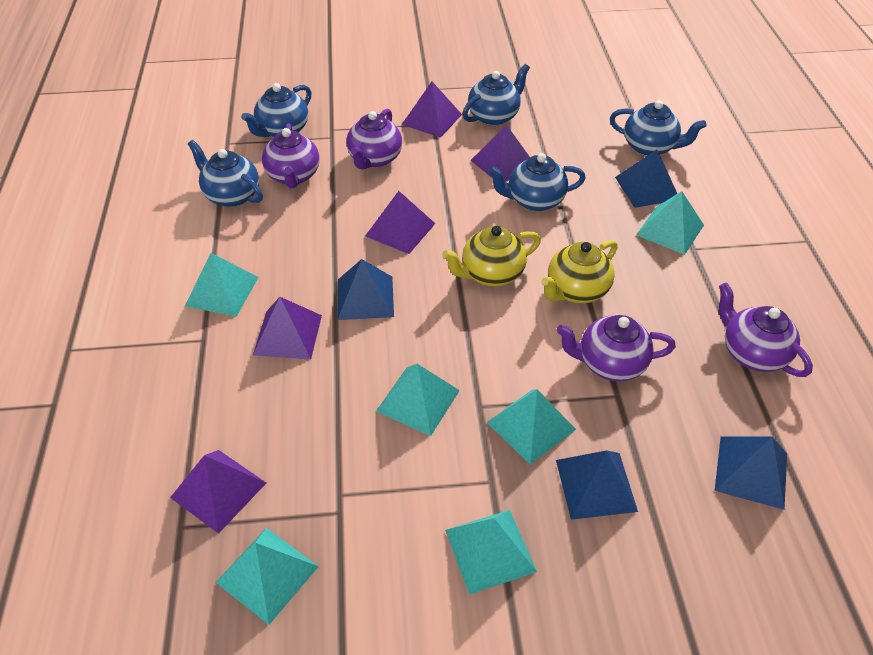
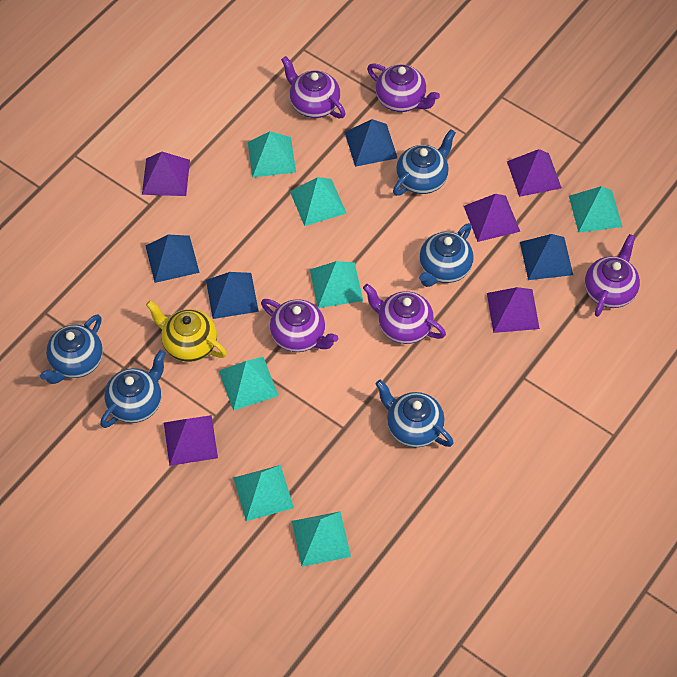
purple teapot: 4 -> 5
turquoise pyramid: 6 -> 7
yellow teapot: 2 -> 1

